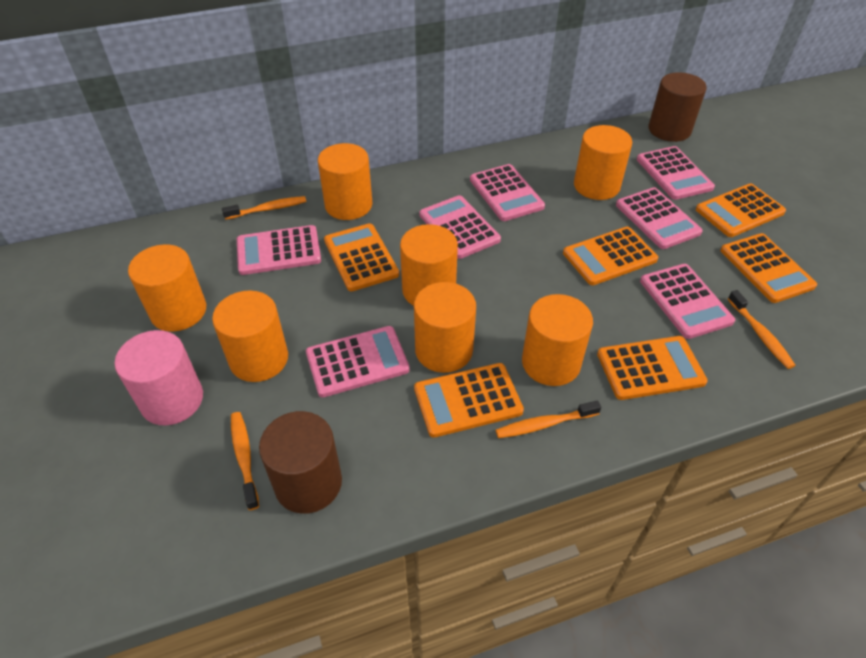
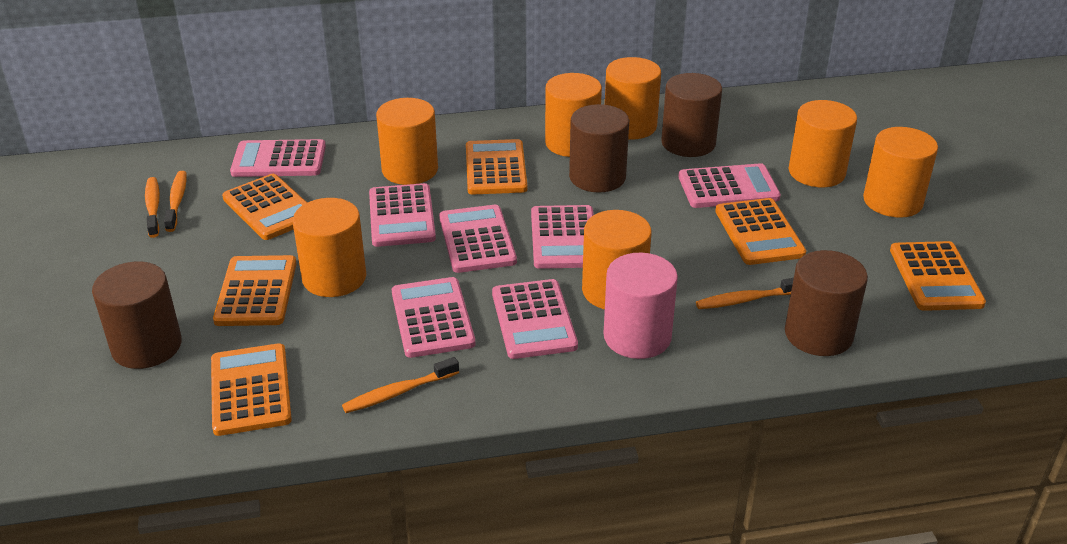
brown cylinder: 2 -> 4

